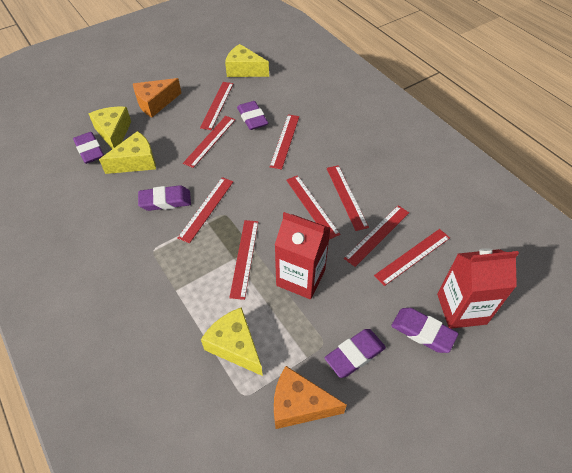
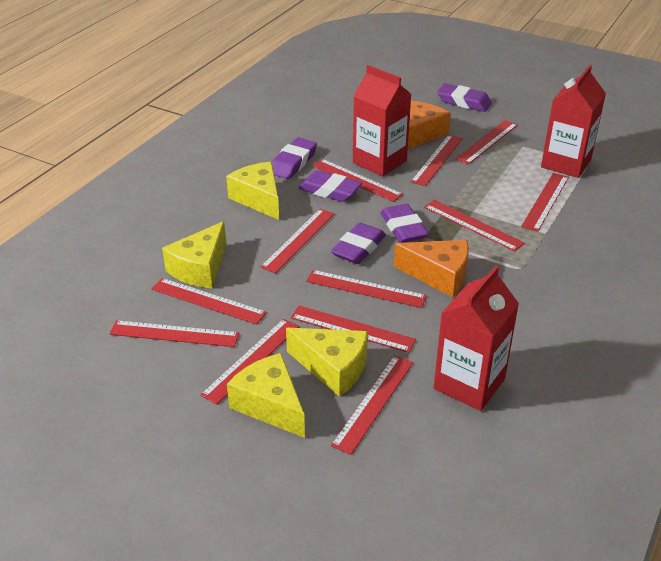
red carton: 2 -> 3
red ruler: 9 -> 12

